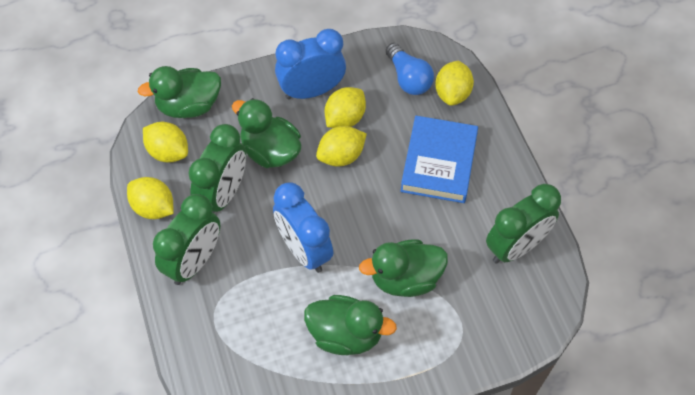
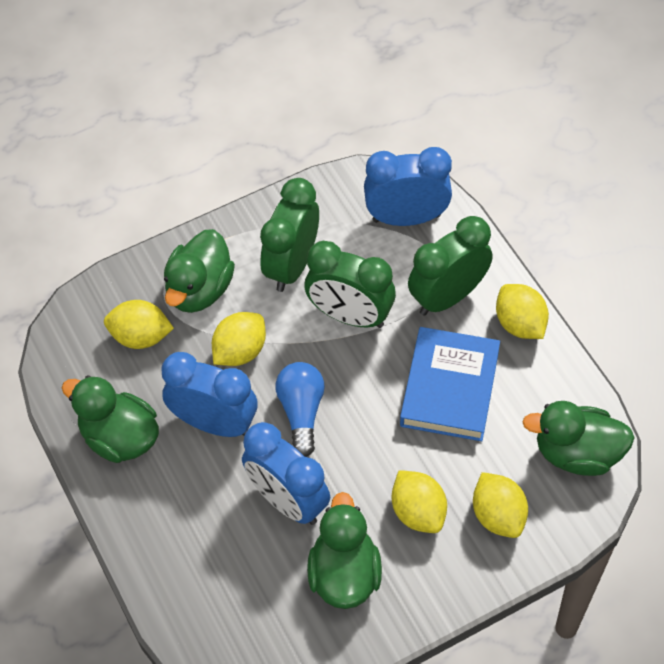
blue clock: 2 -> 3

